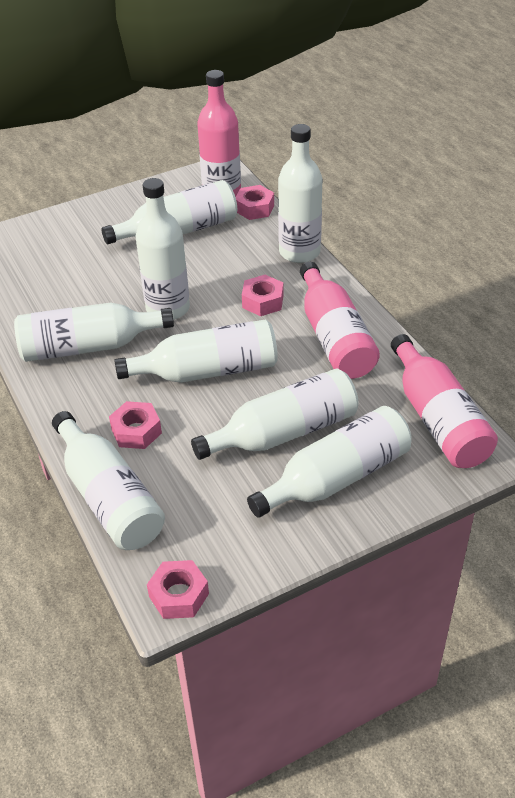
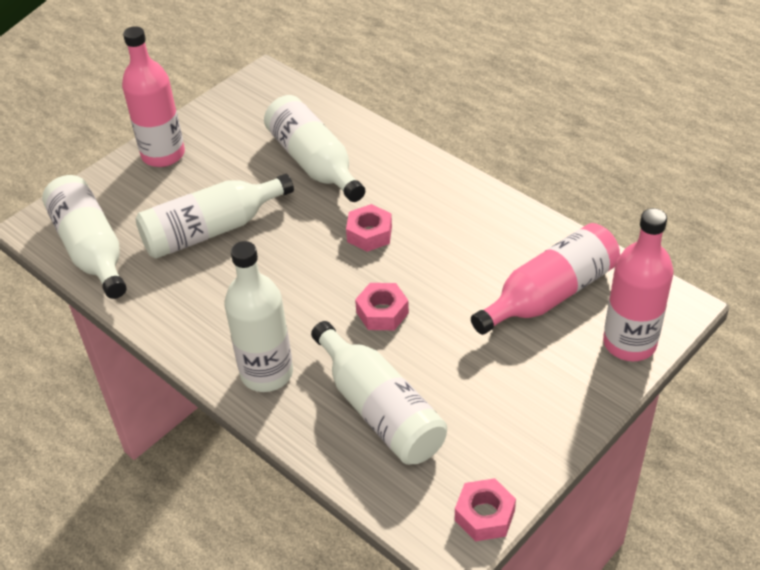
pink nut: 4 -> 3
white bottle: 8 -> 5

